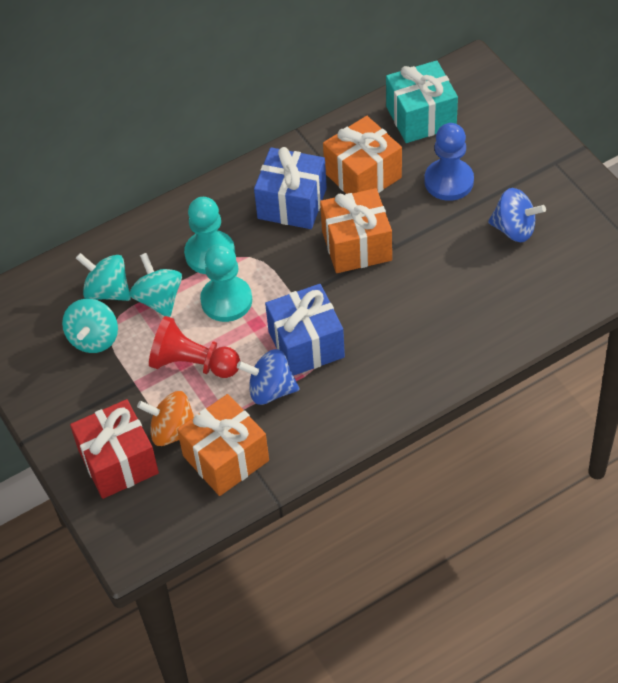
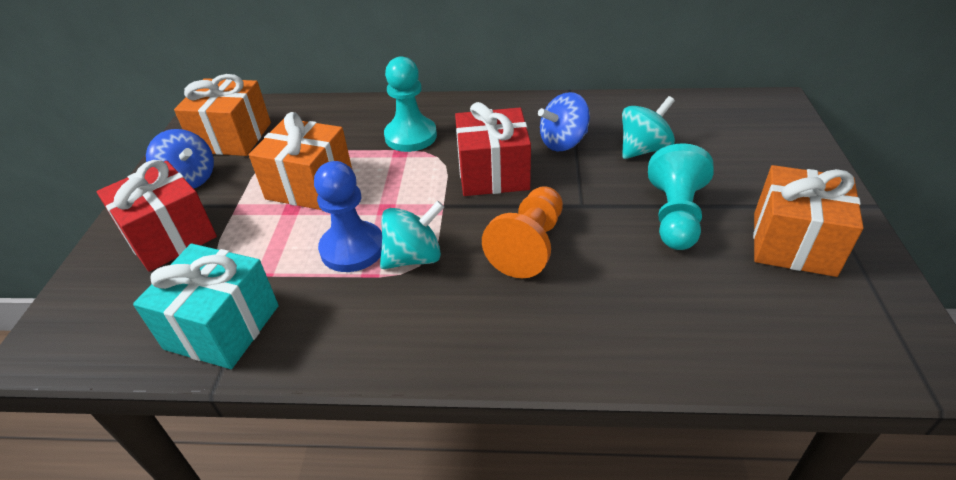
blue gift: 2 -> 0
orange pawn: 0 -> 1
orange spinning top: 1 -> 0
red gift: 1 -> 2
red pawn: 1 -> 0
turquoise spinning top: 3 -> 2

